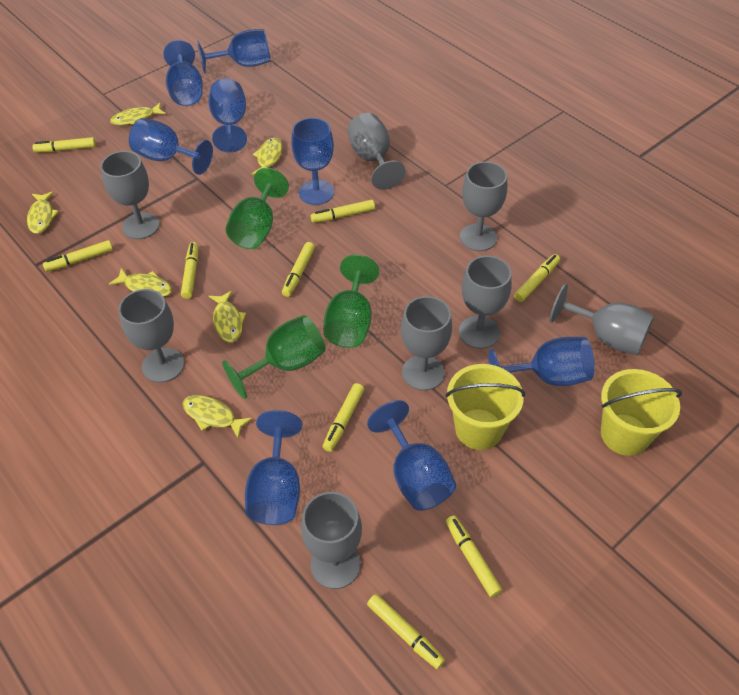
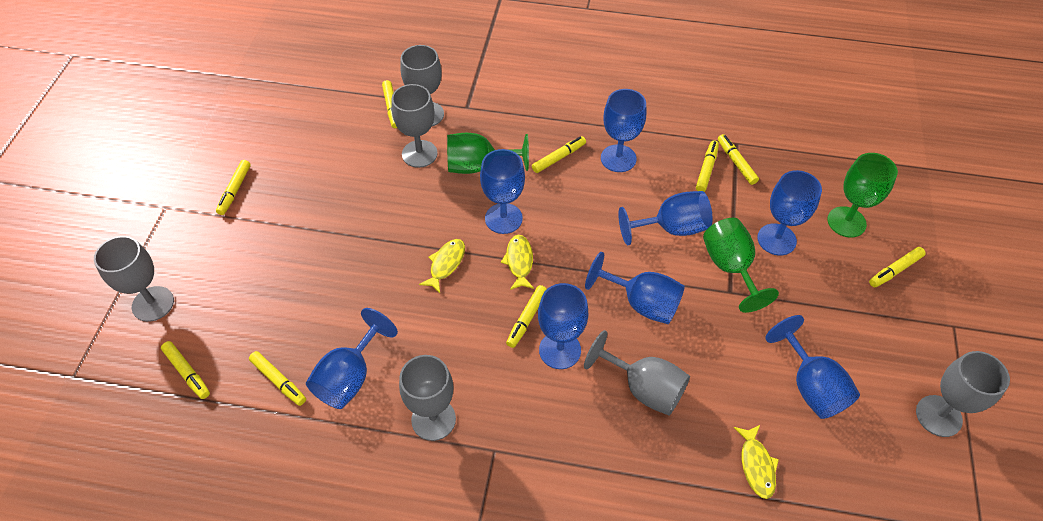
grey goblet: 8 -> 6
yellow bucket: 2 -> 0
yellow fish: 6 -> 3

